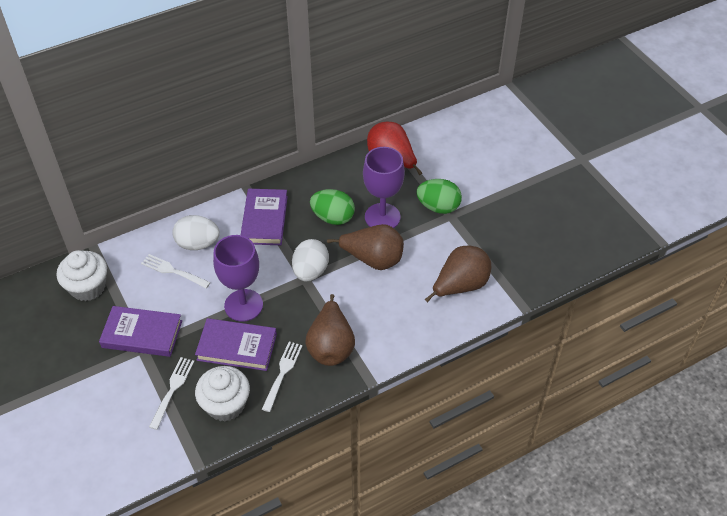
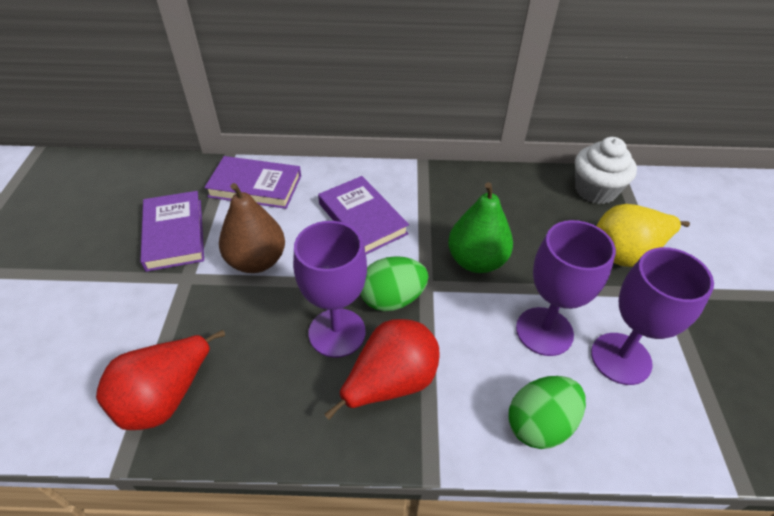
brown pear: 3 -> 1
green pear: 0 -> 1
purple goblet: 2 -> 3
red pear: 1 -> 2
white cupcake: 2 -> 1
white egg: 2 -> 0
white fork: 3 -> 0
yellow pear: 0 -> 1

